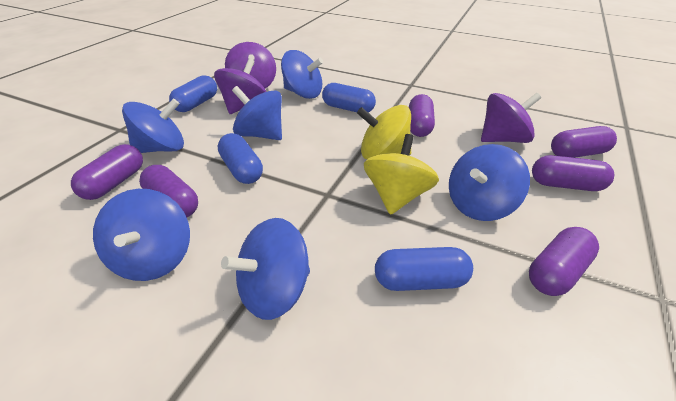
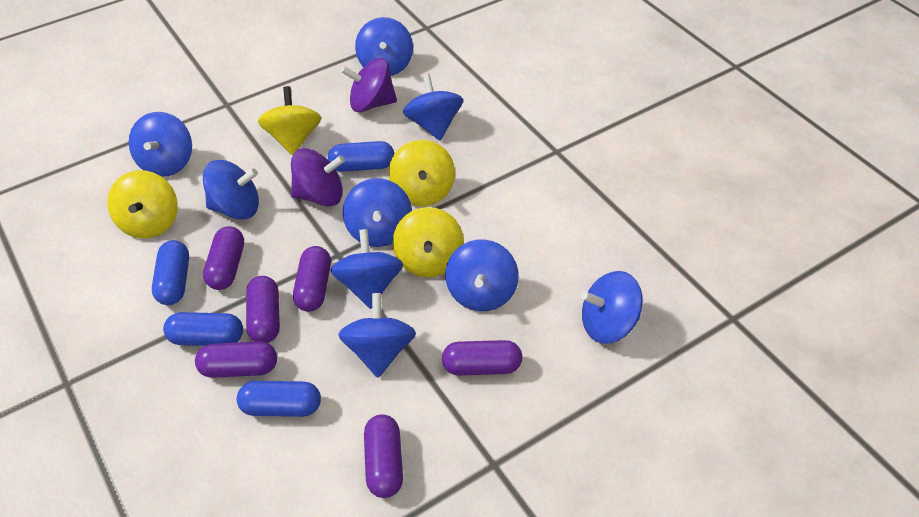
blue spinning top: 6 -> 9
purple spinning top: 3 -> 2
yellow spinning top: 2 -> 4

